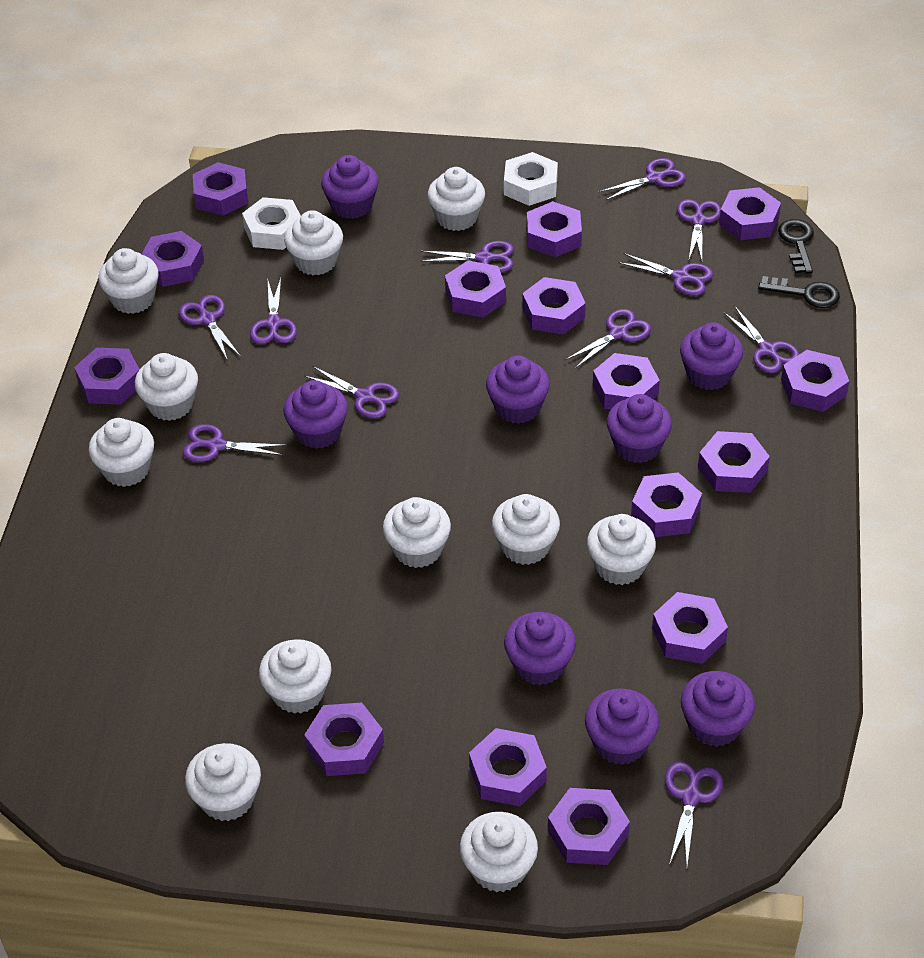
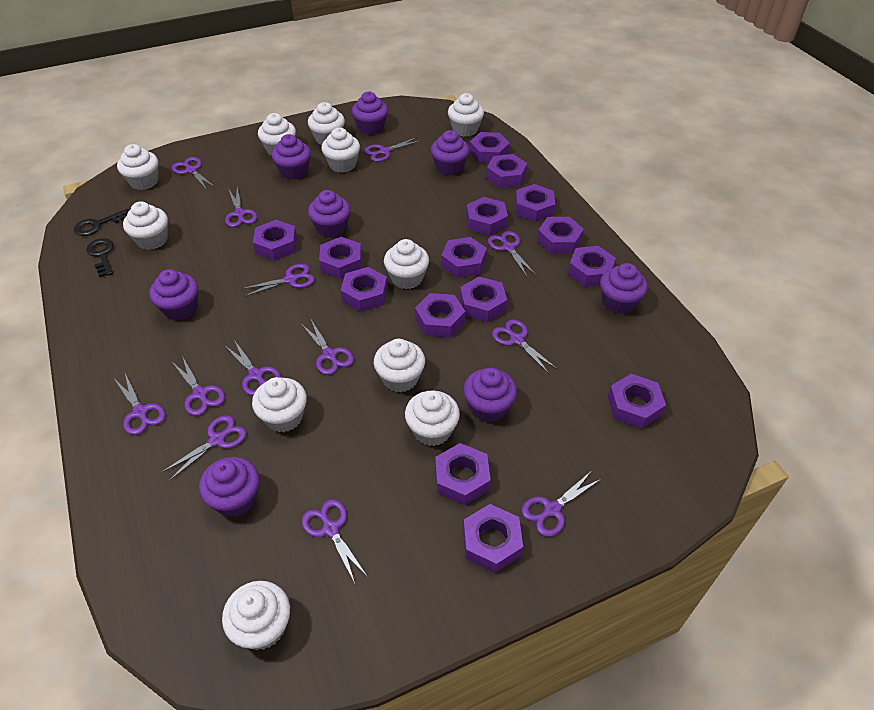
purple scissors: 11 -> 13
white nut: 2 -> 0

